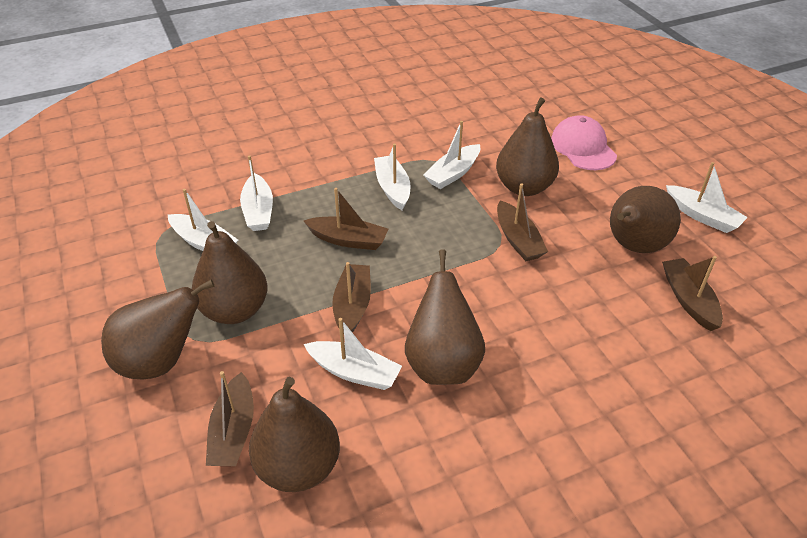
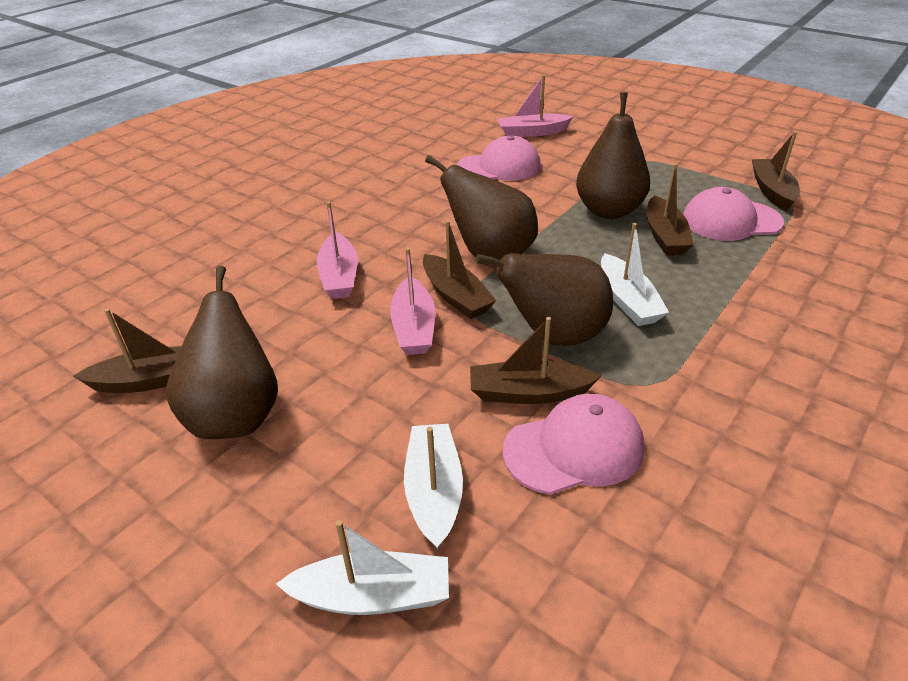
brown pear: 6 -> 4
pink boat: 0 -> 3
pink cap: 1 -> 3
white boat: 6 -> 3

